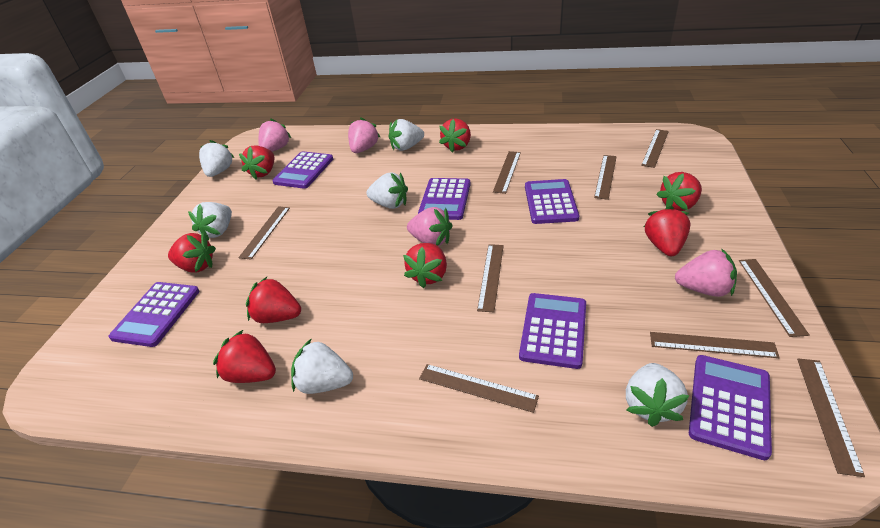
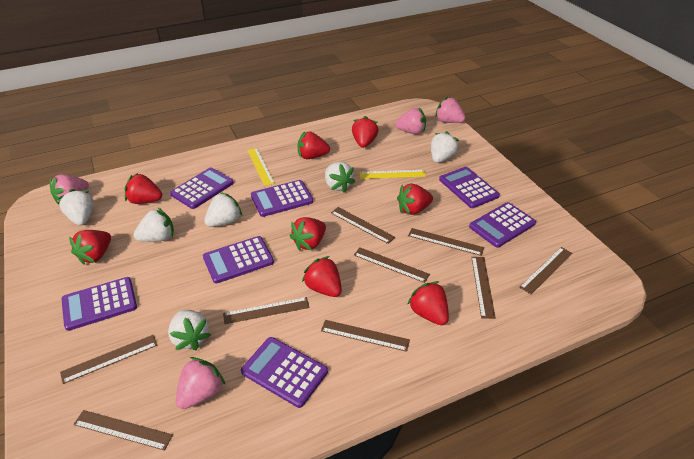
purple calculator: 6 -> 7
yellow ruler: 0 -> 2

